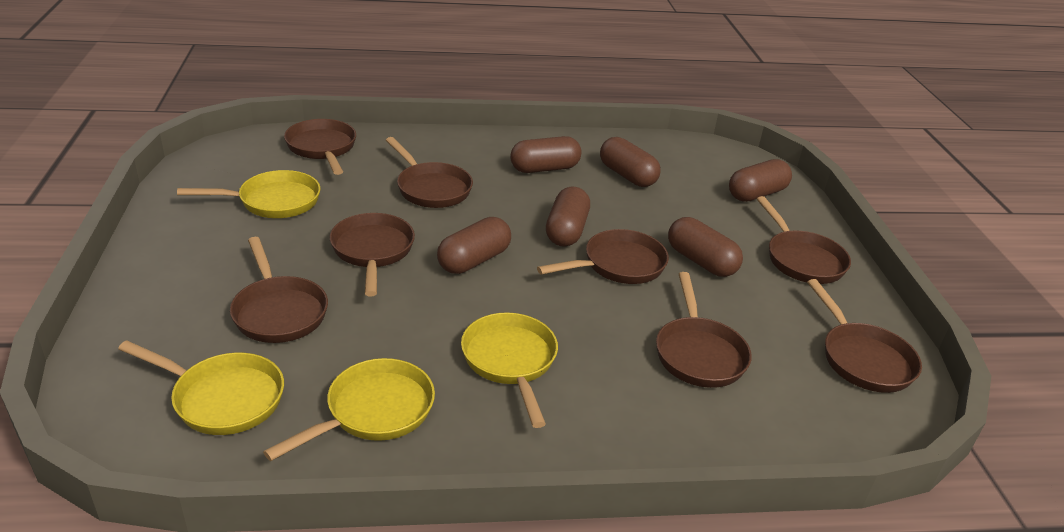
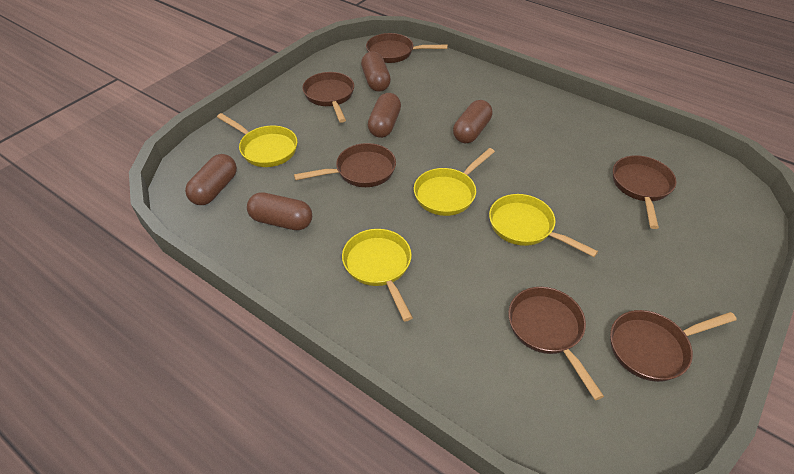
brown capsule: 6 -> 5
brown pan: 8 -> 6

